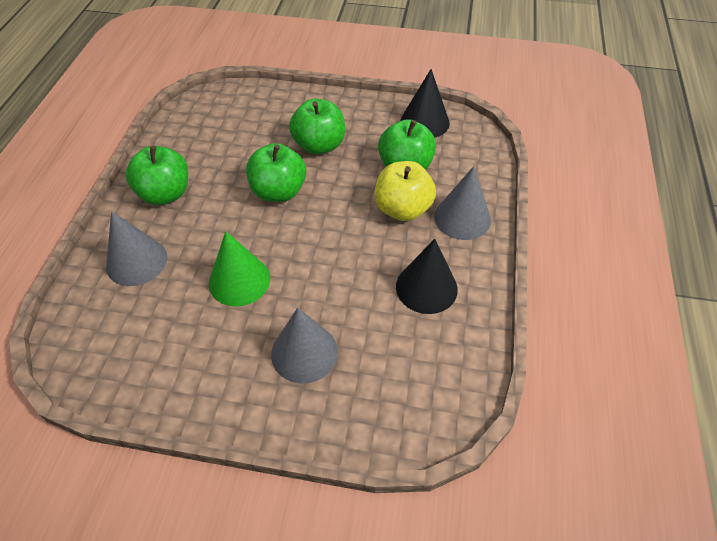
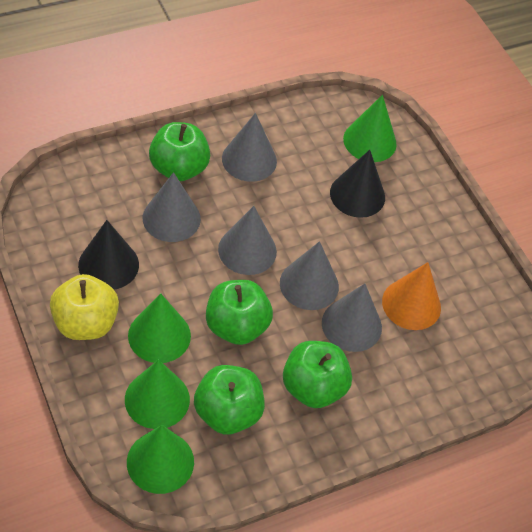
green cone: 1 -> 4
grey cone: 3 -> 5
orange cone: 0 -> 1

